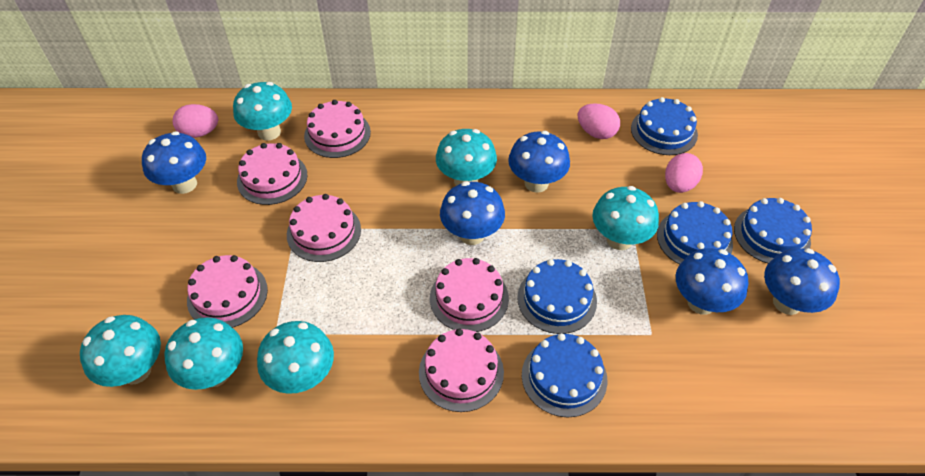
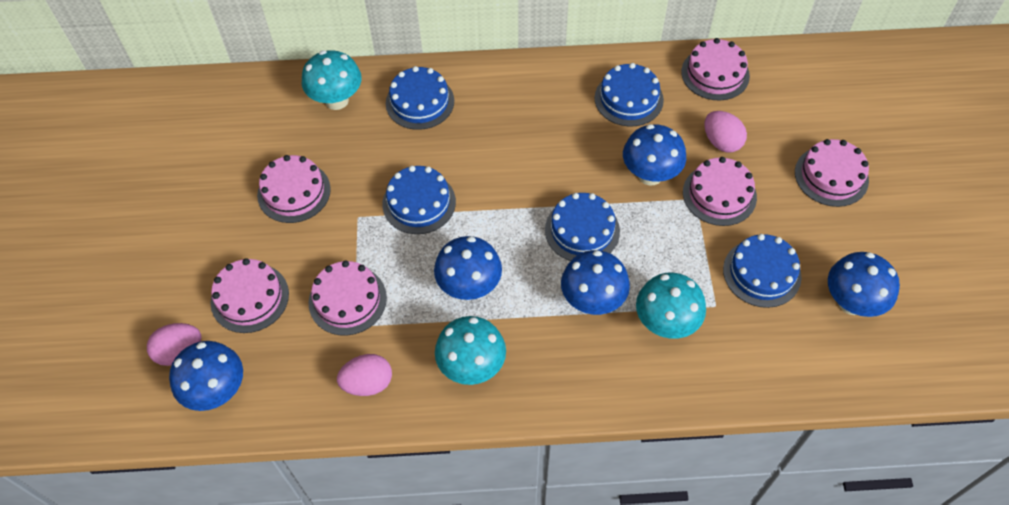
turquoise mushroom: 6 -> 3

